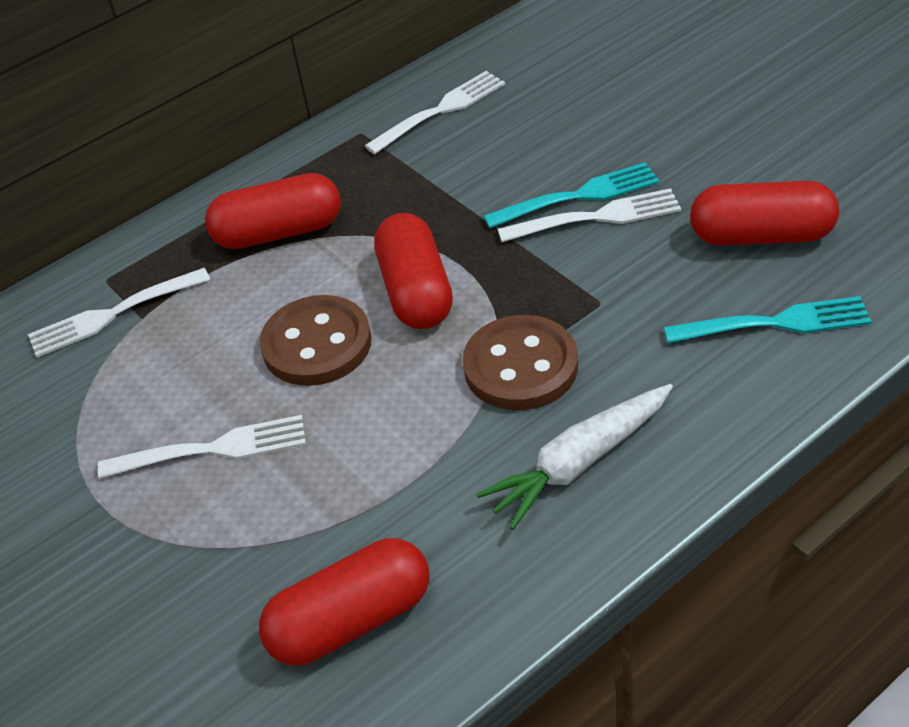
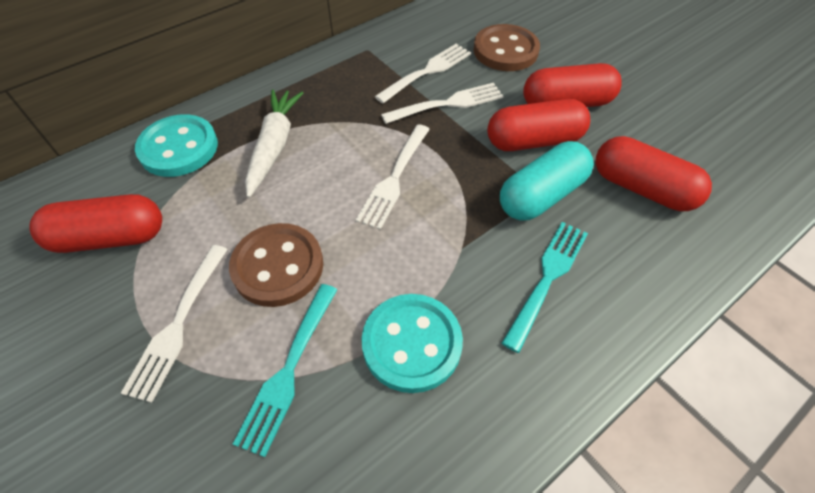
turquoise button: 0 -> 2
turquoise capsule: 0 -> 1

